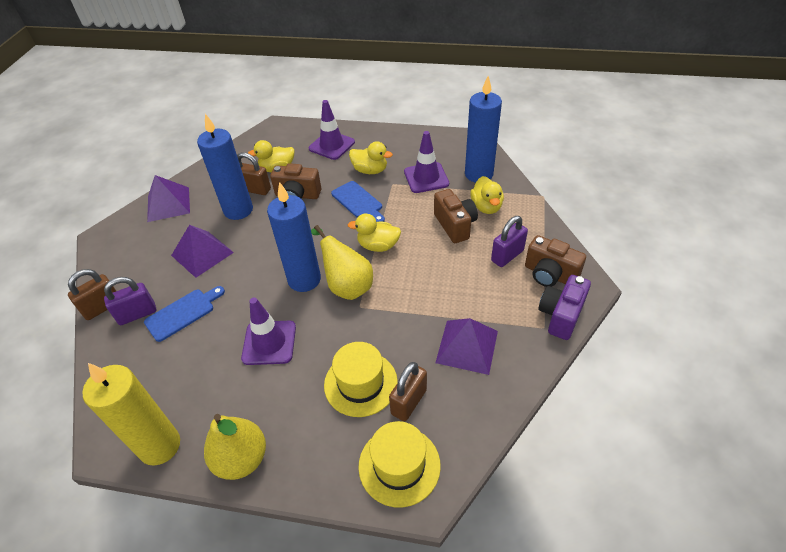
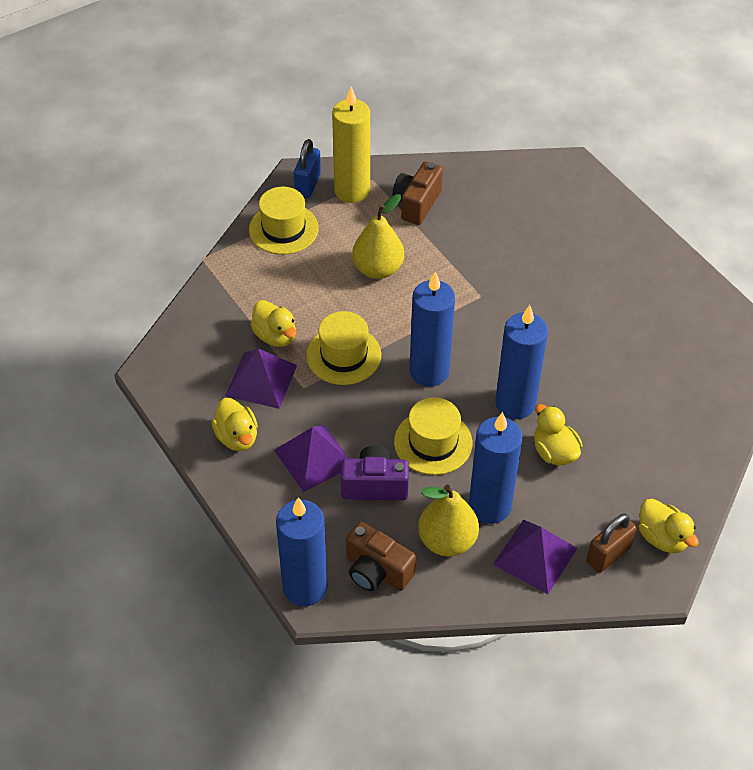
blue candle: 3 -> 4
blue cutting board: 2 -> 0
blue padlock: 0 -> 1
brown camera: 3 -> 2
brown padlock: 3 -> 1
purple padlock: 2 -> 0
purple traffic cone: 3 -> 0
yellow hat: 2 -> 3

